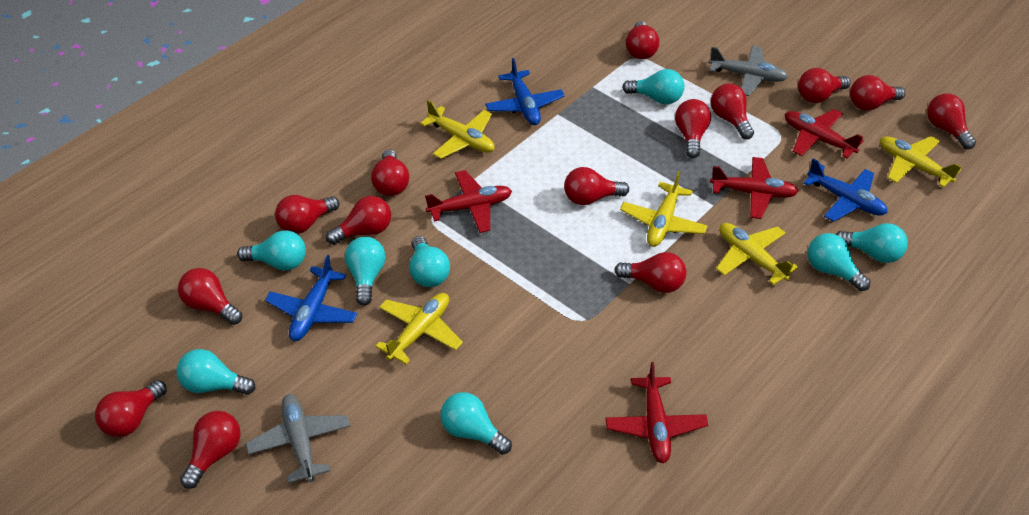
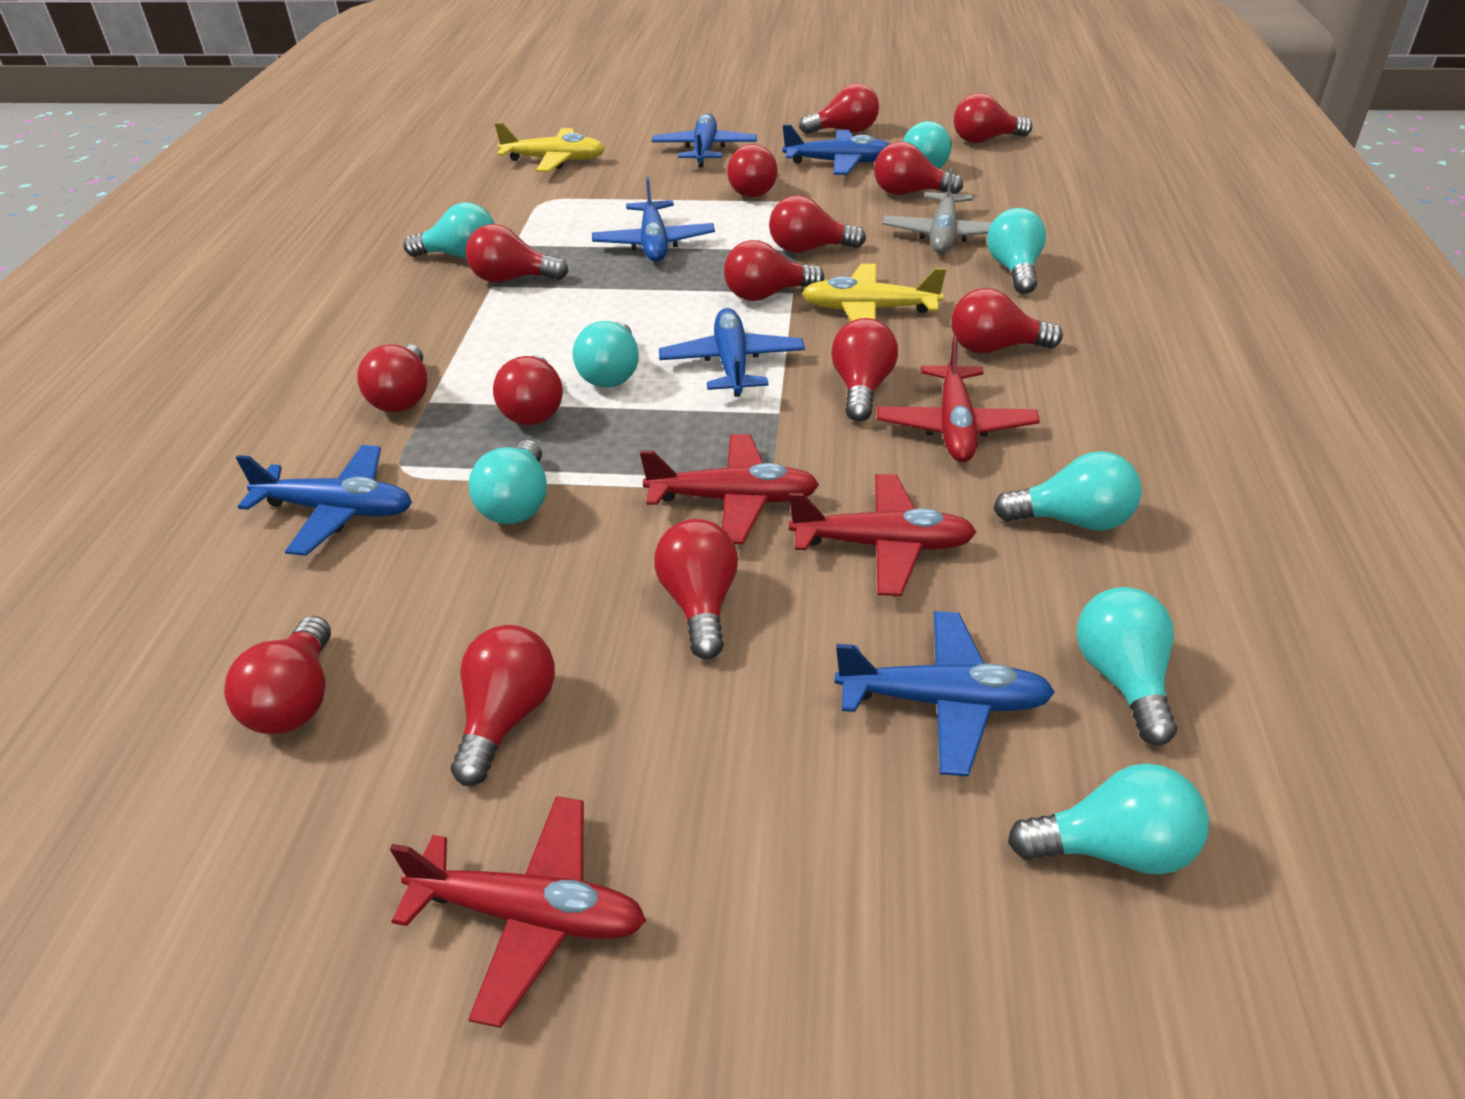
blue plane: 3 -> 6
grey plane: 2 -> 1
yellow plane: 5 -> 2

